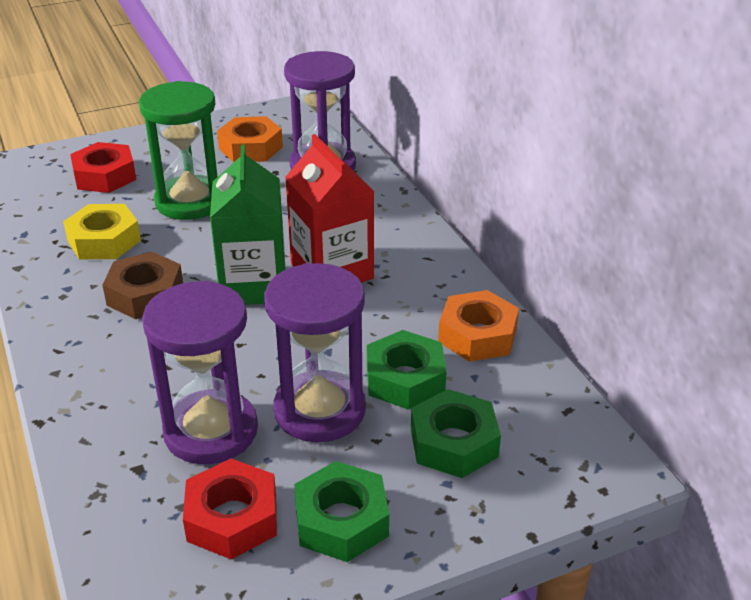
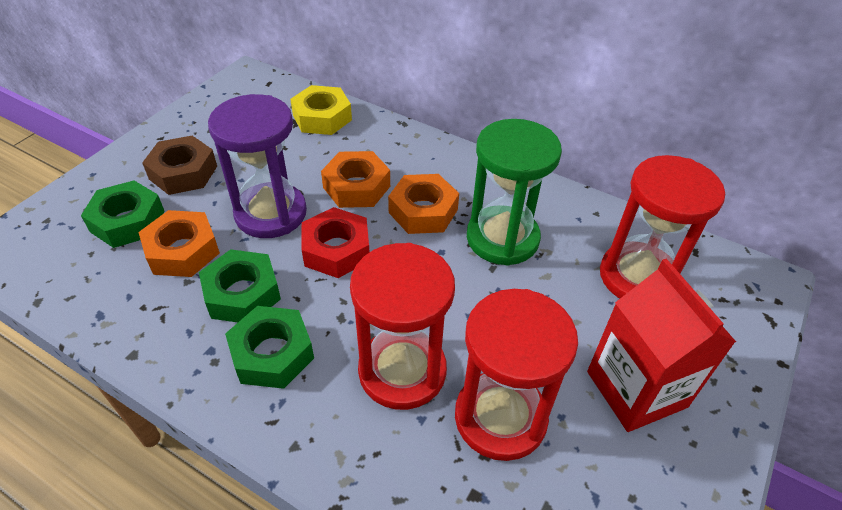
green carton: 1 -> 0
orange nut: 2 -> 3
purple hourglass: 3 -> 1
red hourglass: 0 -> 3
red nut: 2 -> 1

